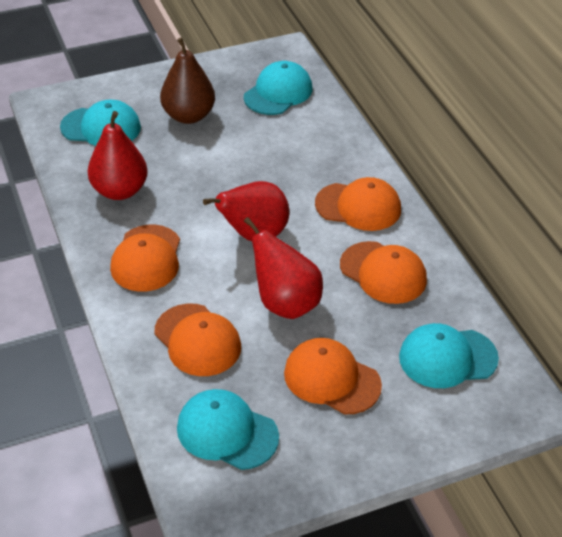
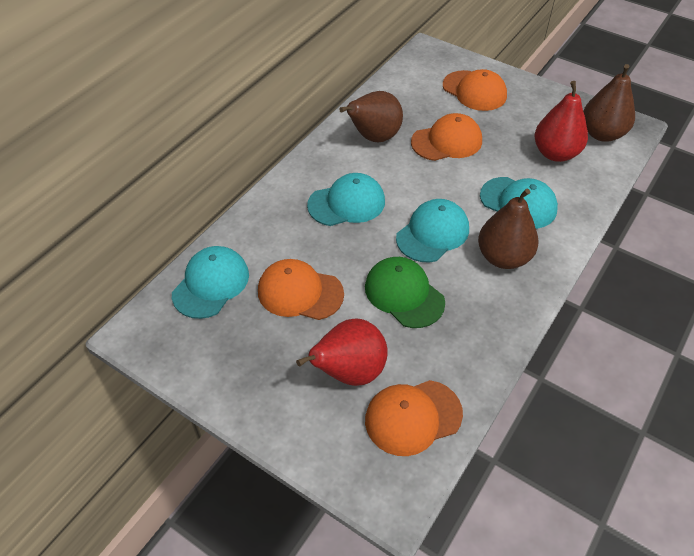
brown pear: 1 -> 3
green cap: 0 -> 1
orange cap: 5 -> 4
red pear: 3 -> 2

